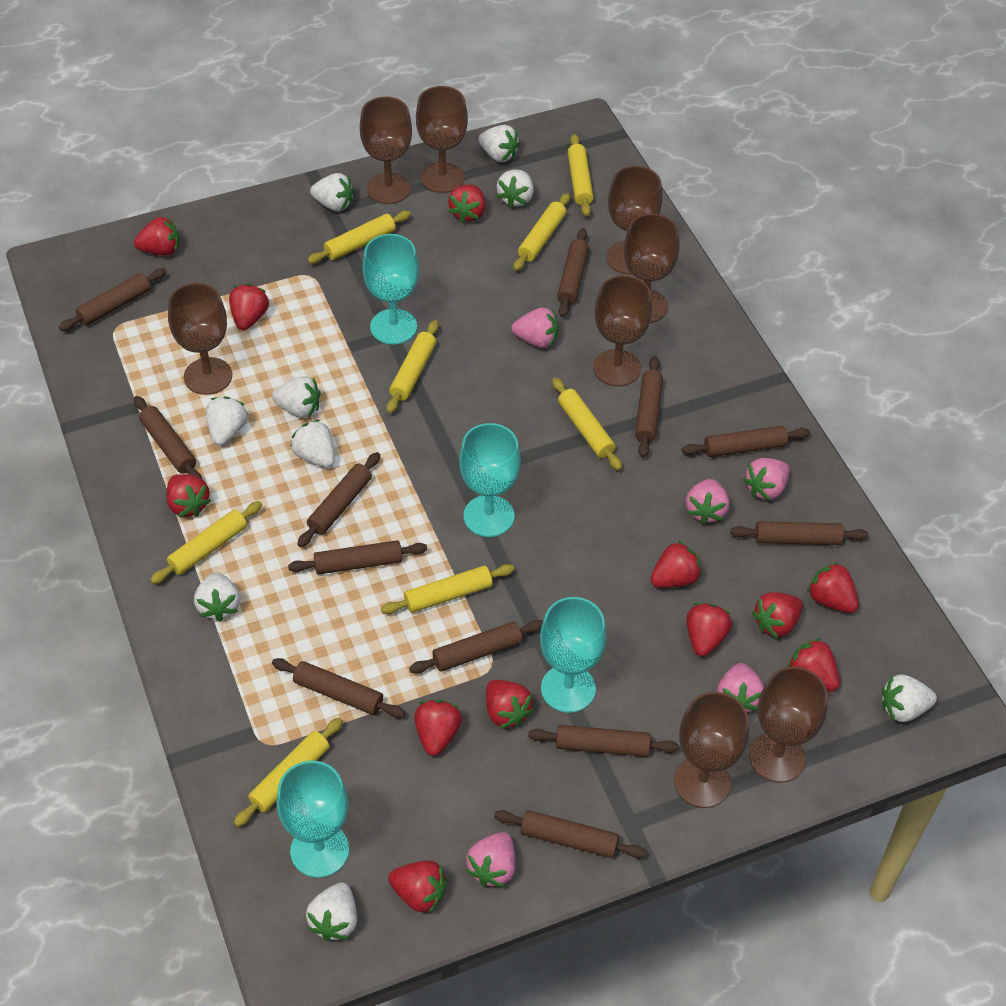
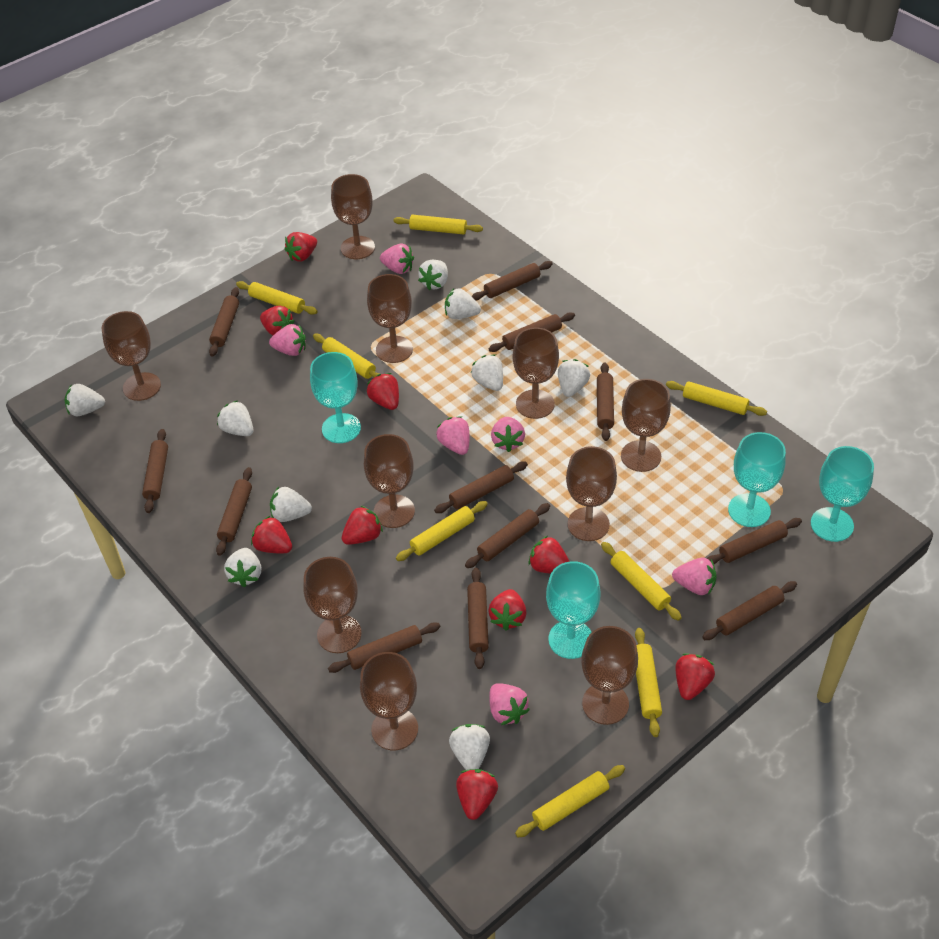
brown goblet: 8 -> 10
pink strawberry: 5 -> 6
red strawberry: 12 -> 9

